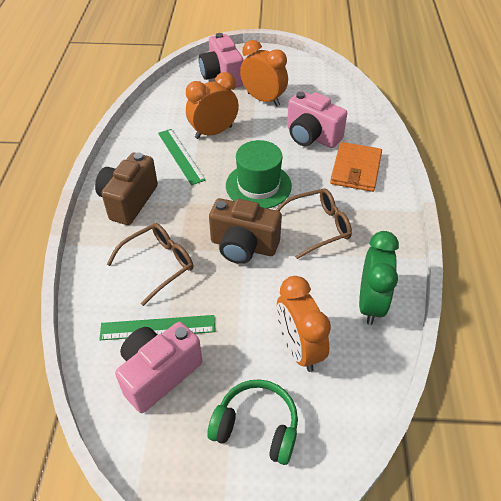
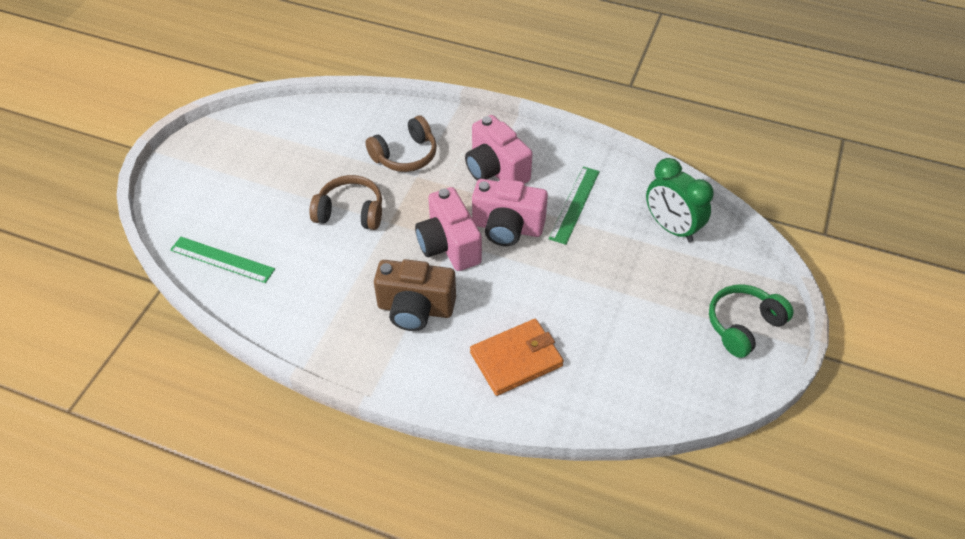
brown camera: 2 -> 1
brown glasses: 2 -> 0
brown headphones: 0 -> 2
green hat: 1 -> 0
orange clock: 3 -> 0

